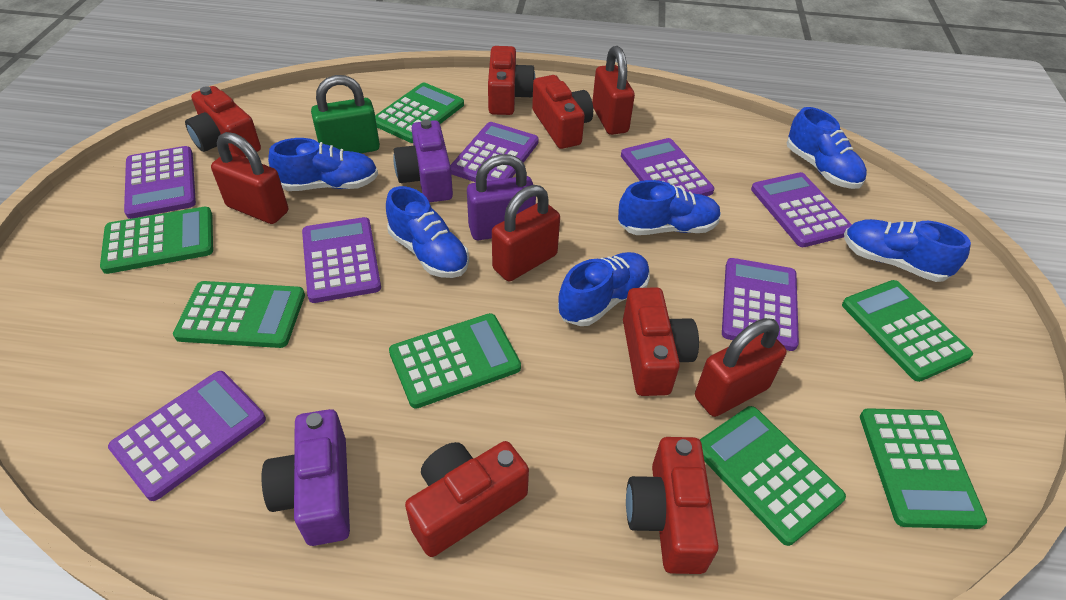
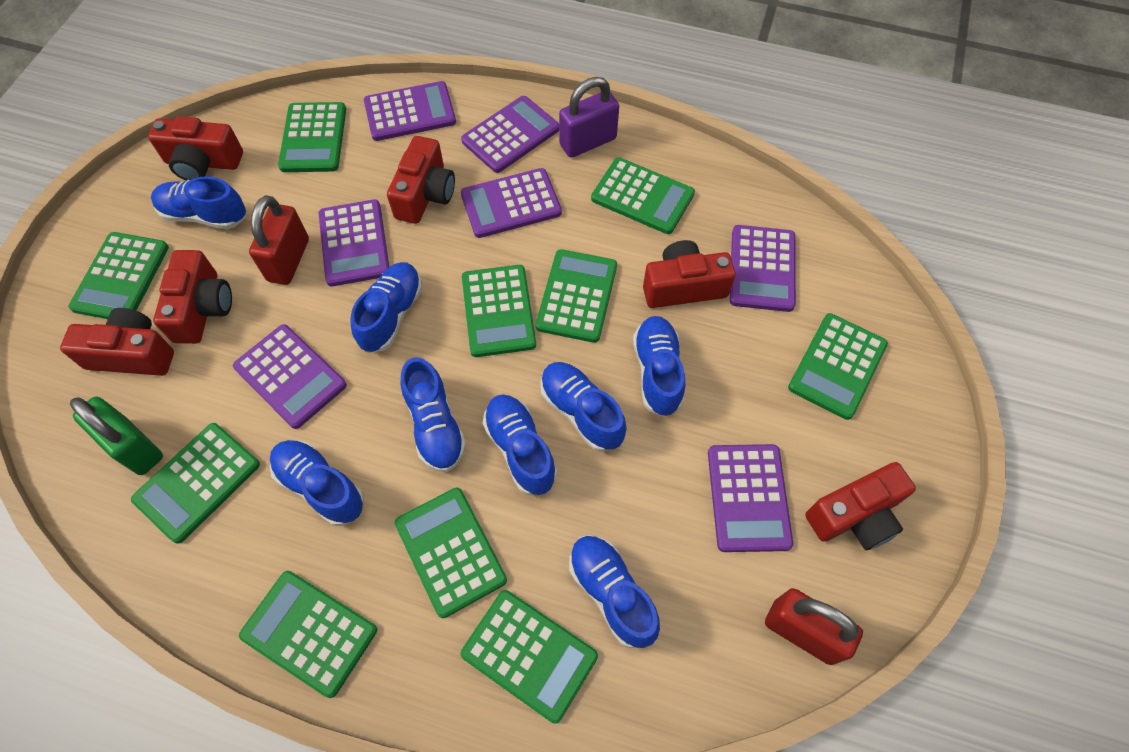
blue shoe: 6 -> 8
green calculator: 7 -> 10
purple camera: 2 -> 0
red padlock: 4 -> 2

